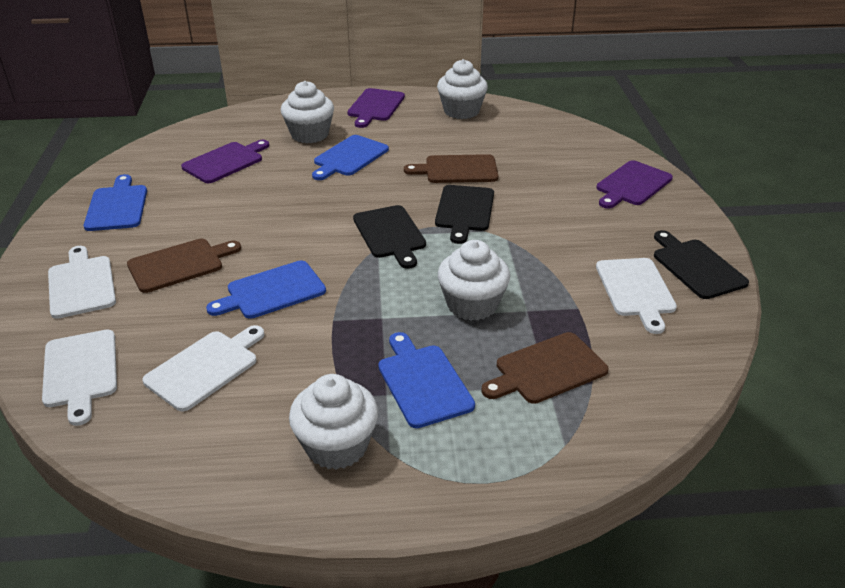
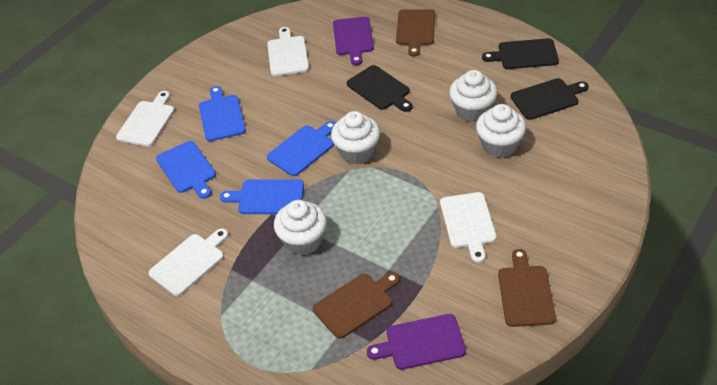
purple cutting board: 3 -> 2

